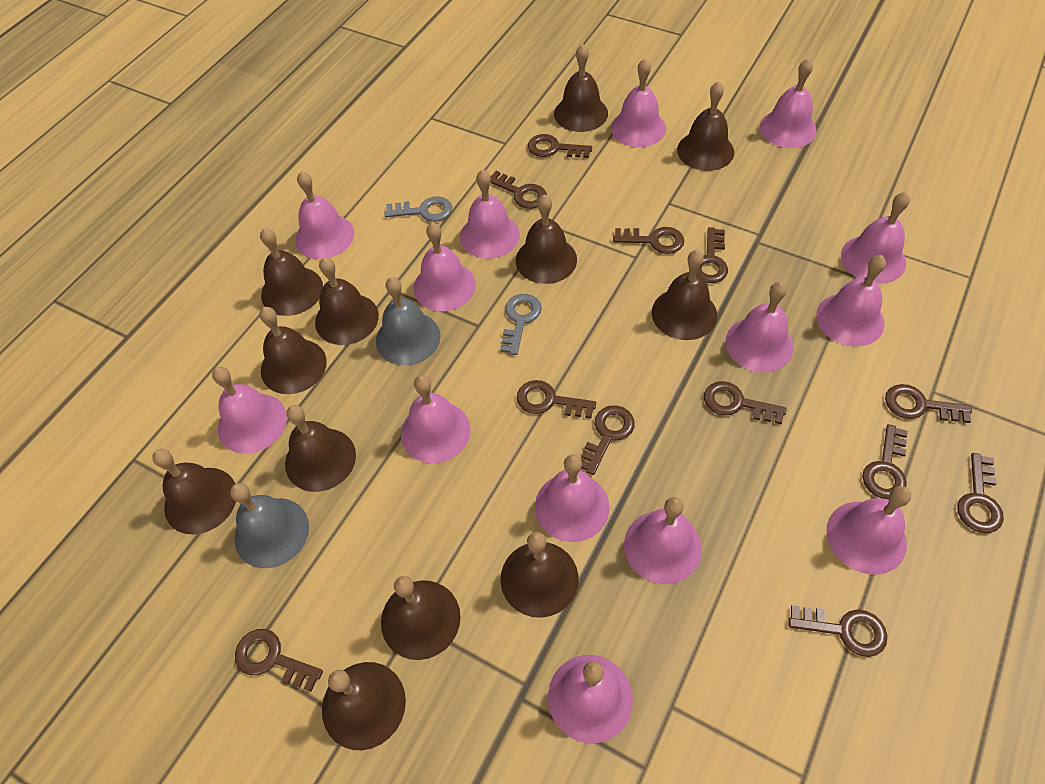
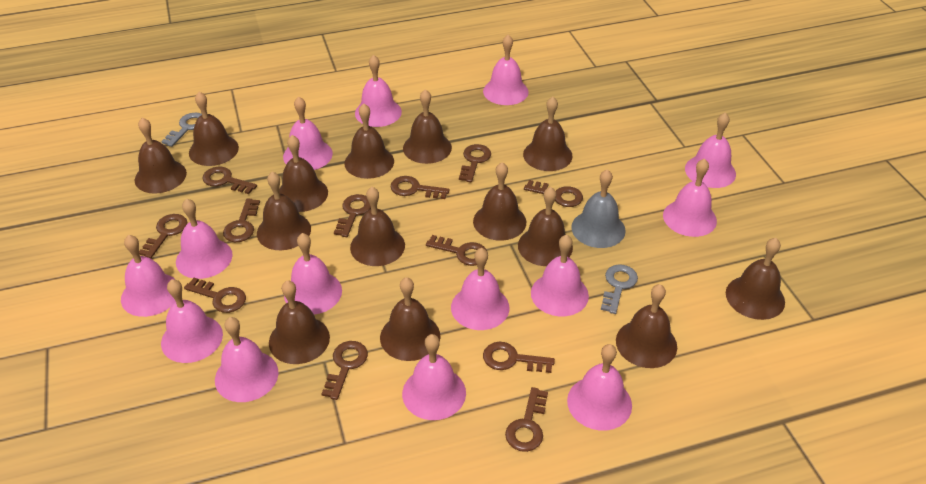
brown bell: 12 -> 14
grey bell: 2 -> 1

